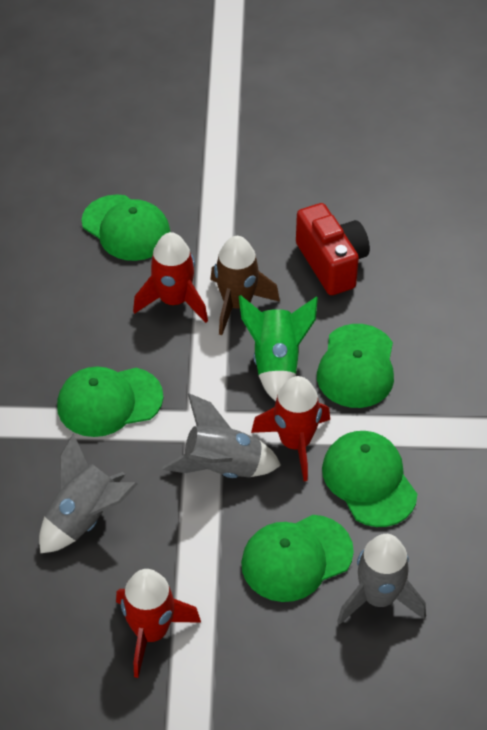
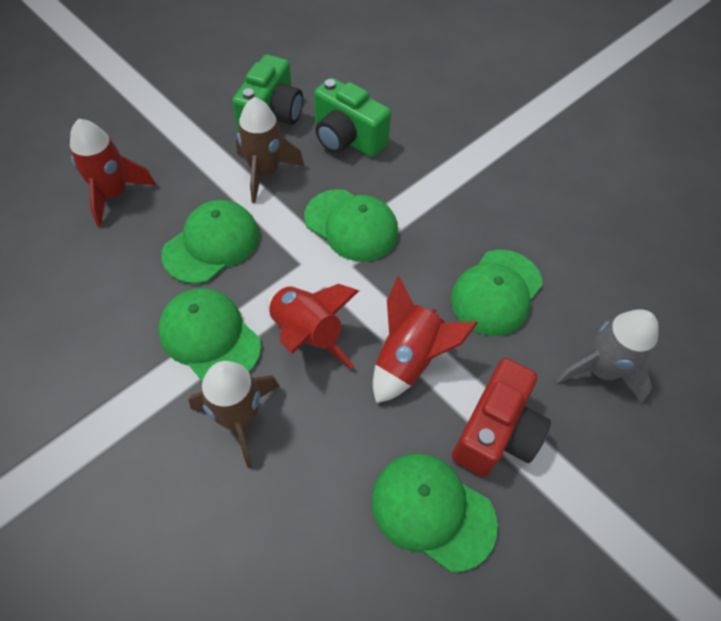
brown rocket: 1 -> 2
green camera: 0 -> 2
green rocket: 1 -> 0
grey rocket: 3 -> 1

